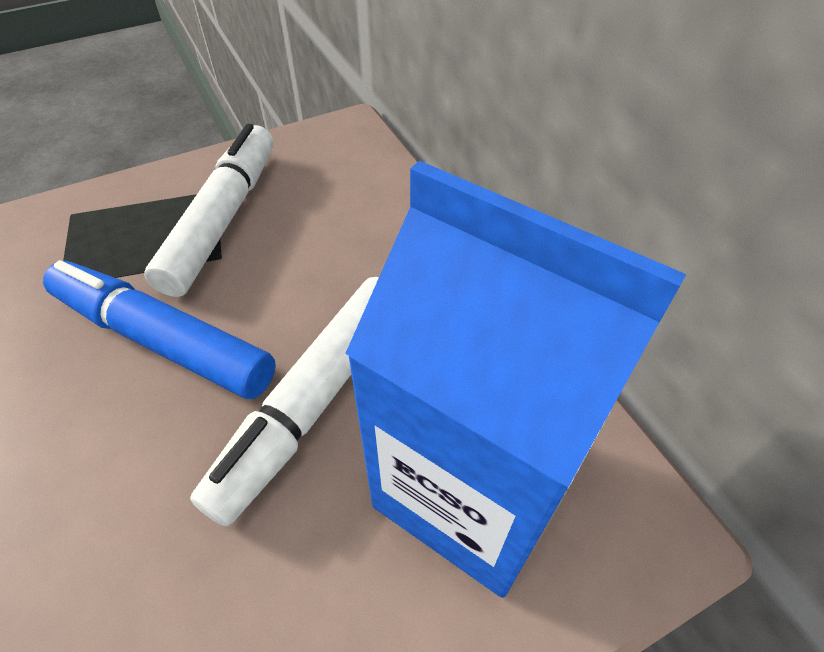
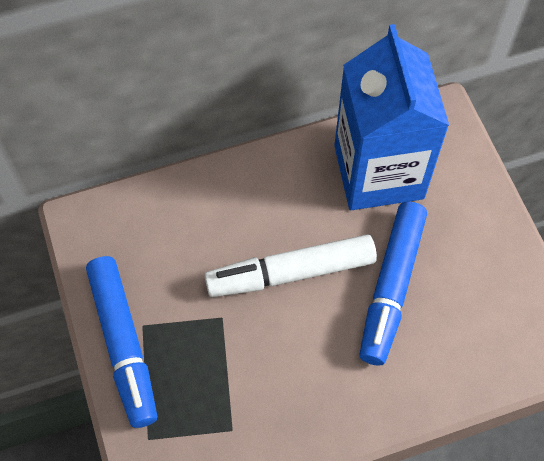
blue marker: 1 -> 2
white marker: 2 -> 1

